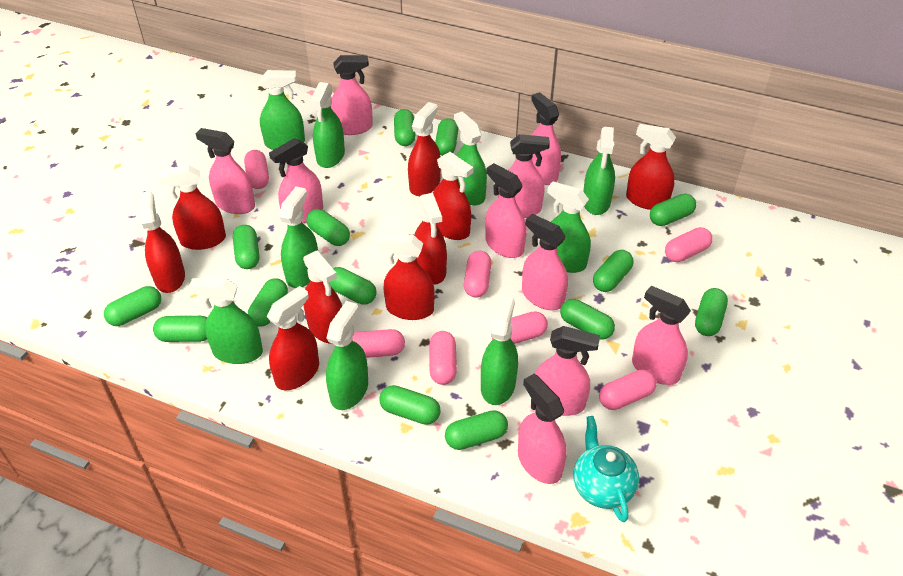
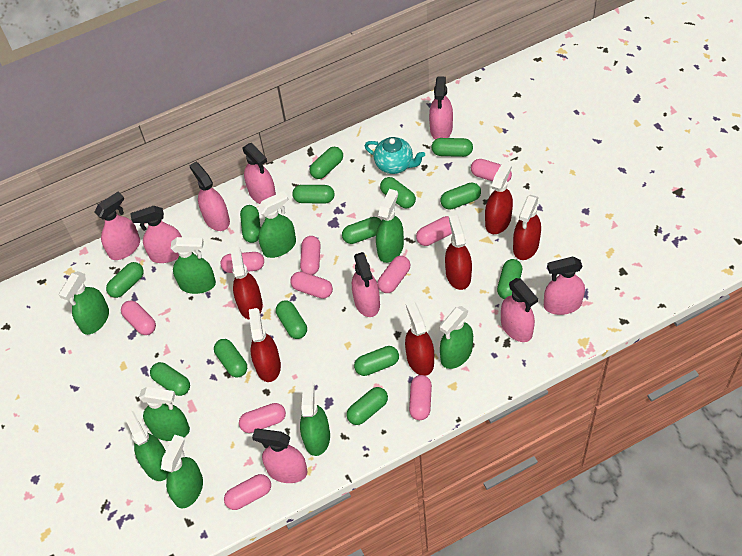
pink capsule: 7 -> 10
pink spray bottle: 10 -> 9
red spray bottle: 9 -> 6

